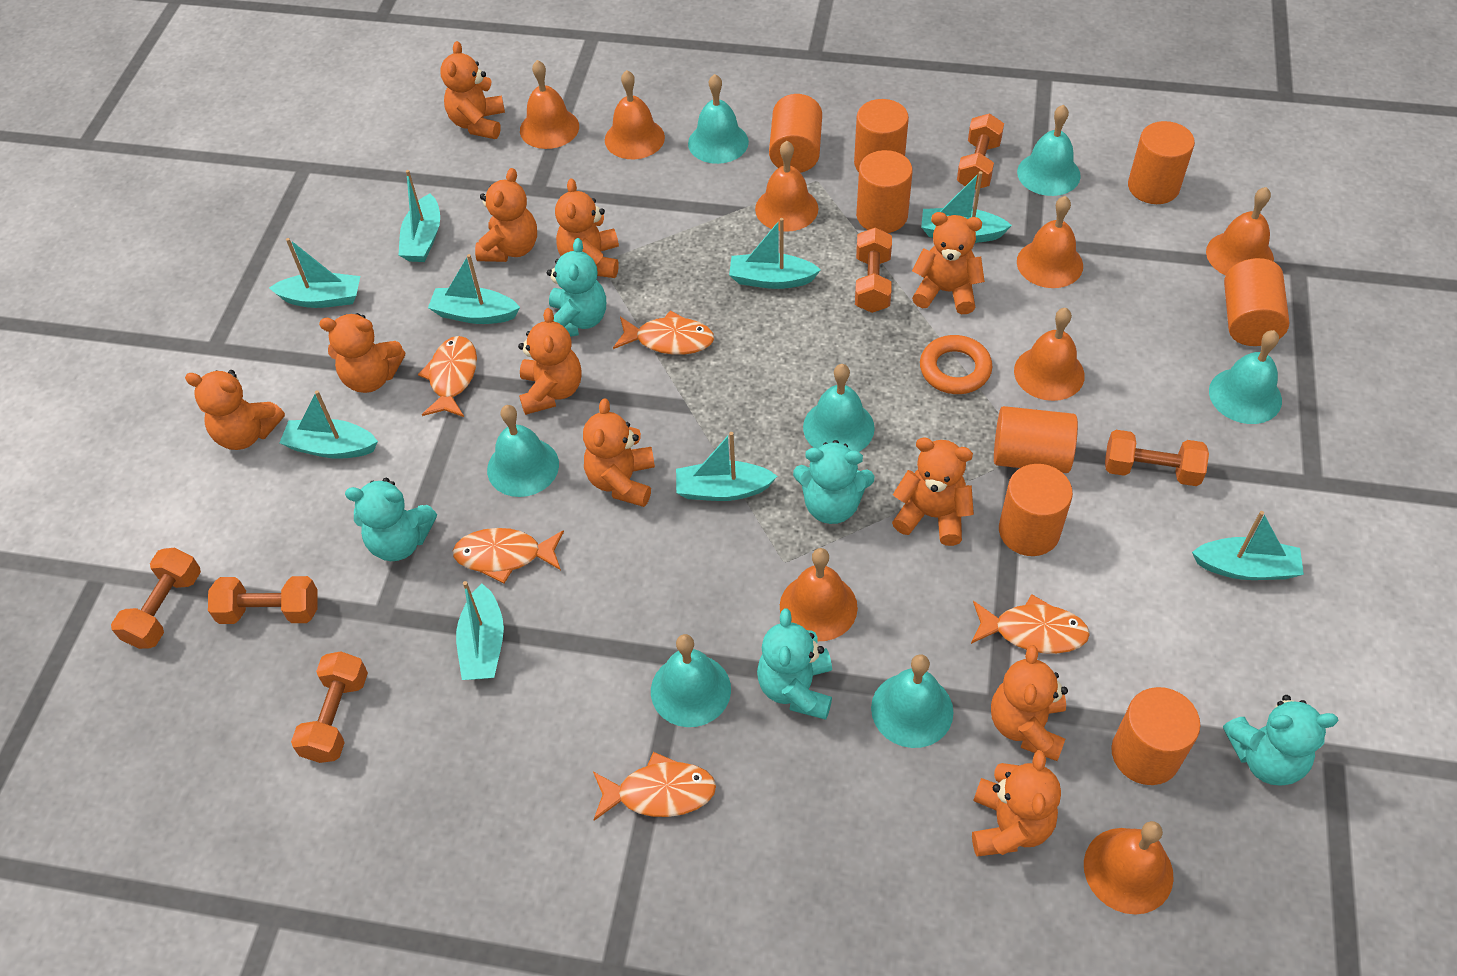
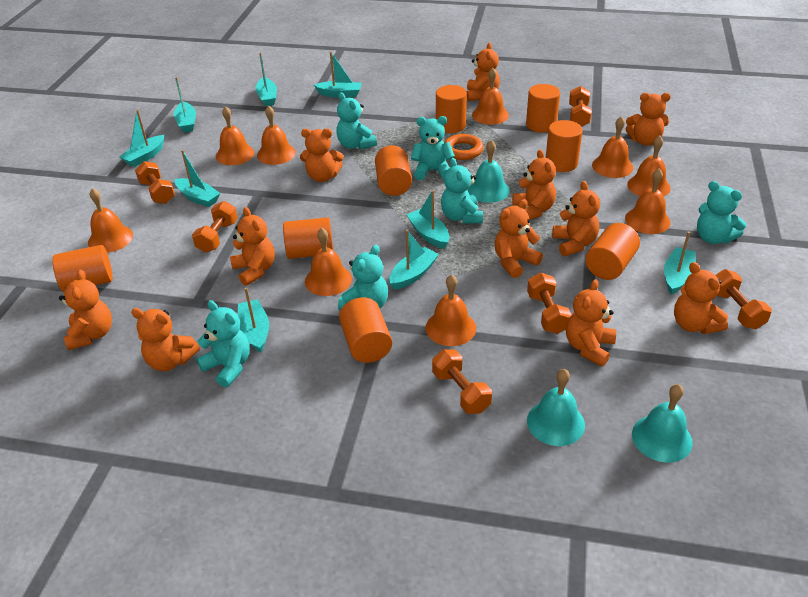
orange bell: 8 -> 9
orange fish: 5 -> 0
turquoise bell: 7 -> 3
turquoise teddy bear: 5 -> 6

